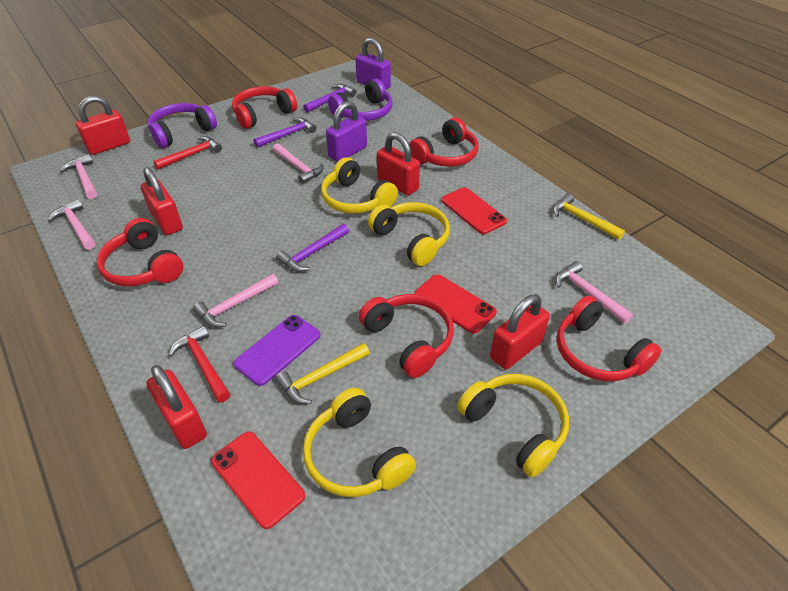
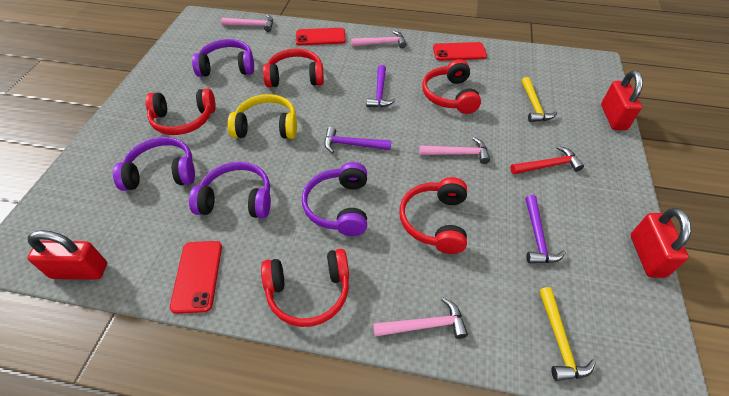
pink hammer: 5 -> 4
purple headphones: 2 -> 4
purple padlock: 2 -> 0
purple phone: 1 -> 0
red hammer: 2 -> 1
red padlock: 5 -> 3
yellow headphones: 4 -> 1

